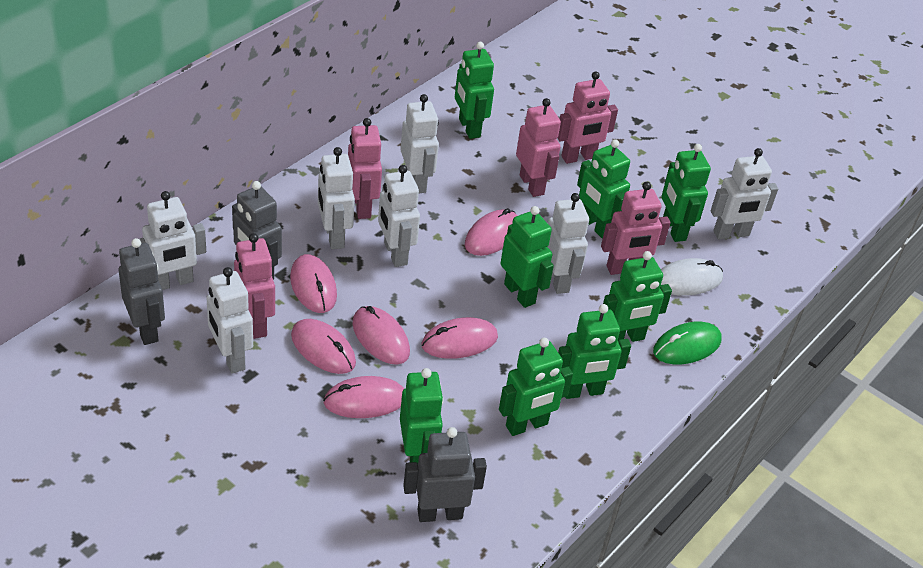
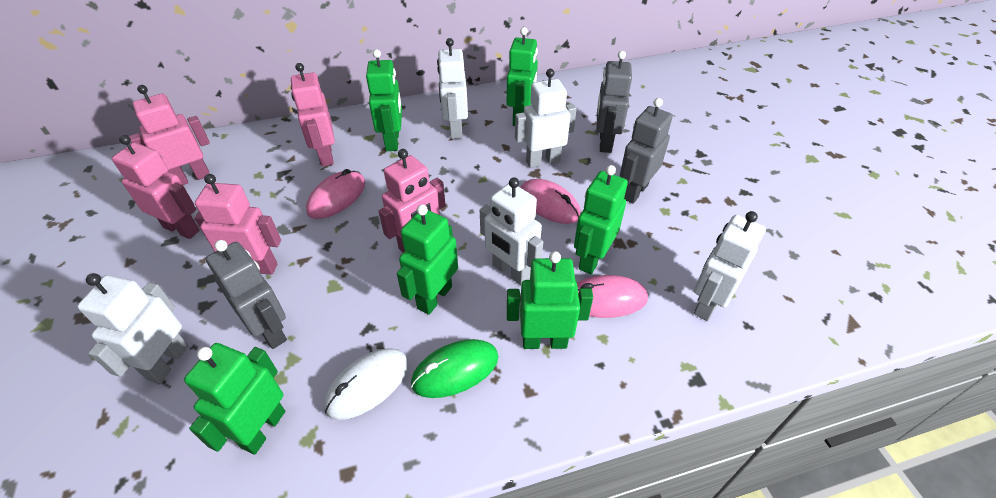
green robot: 8 -> 6
pink mouse: 6 -> 3
white robot: 7 -> 5

